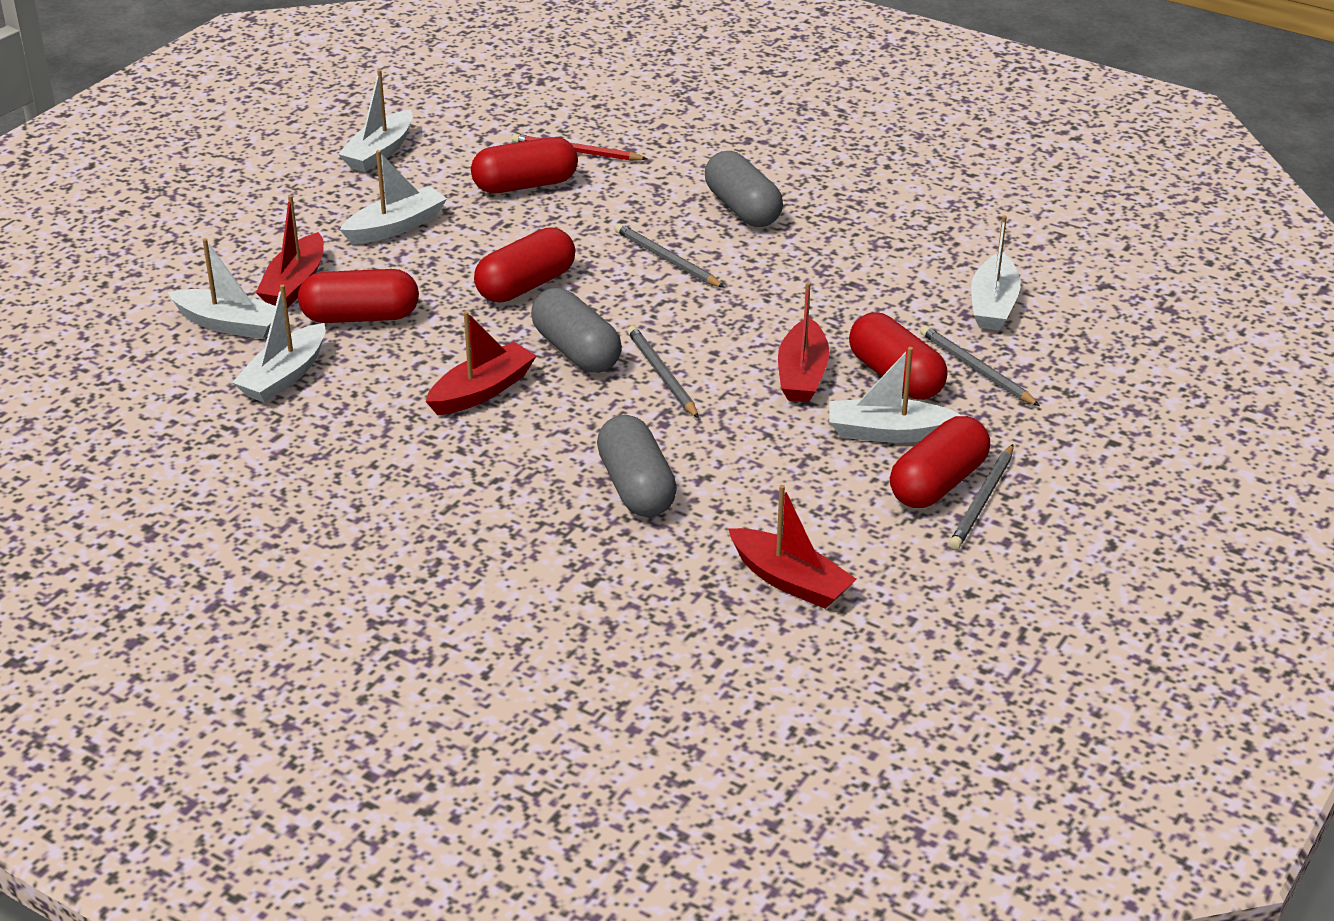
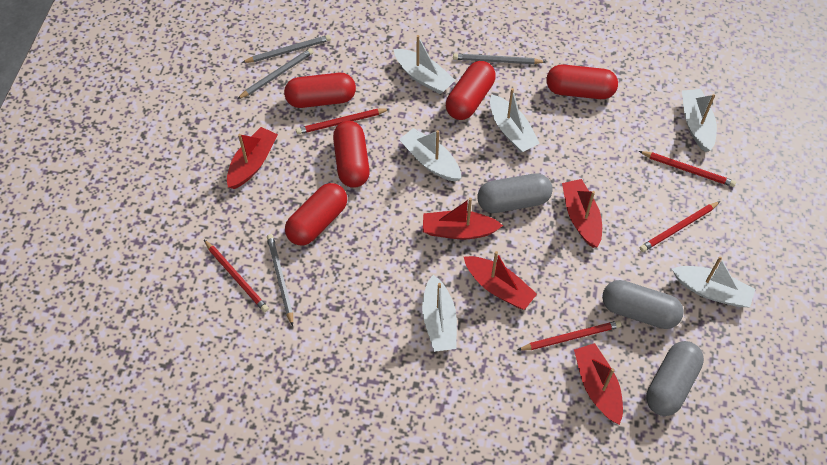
red boat: 4 -> 5
red pencil: 1 -> 5

